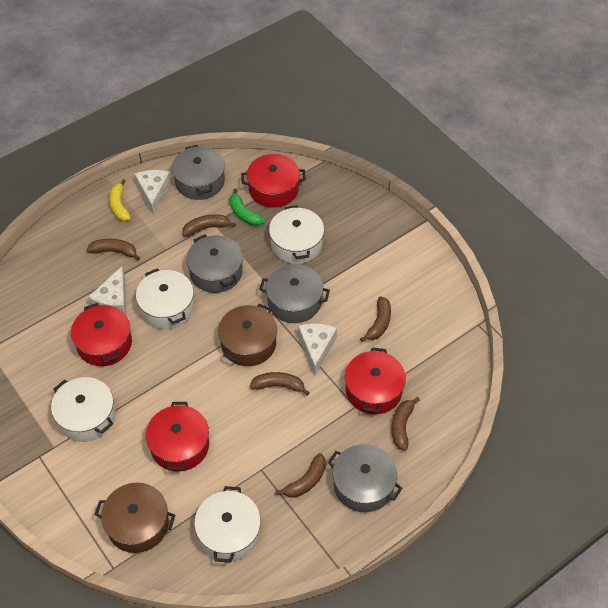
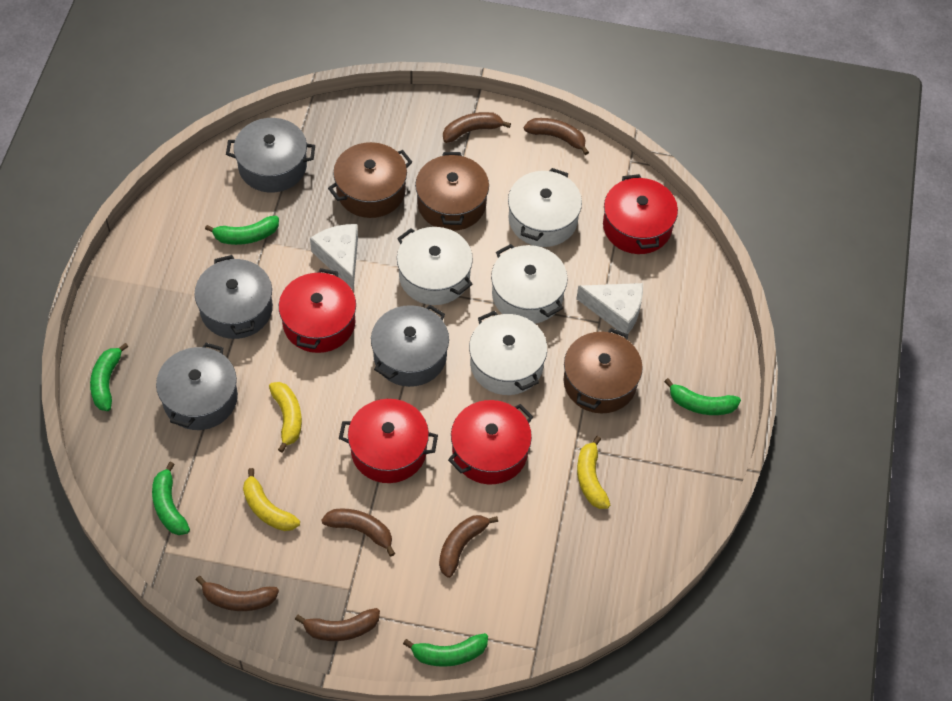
brown pot: 2 -> 3
green banana: 1 -> 5
white cheese: 3 -> 2
yellow banana: 1 -> 3

